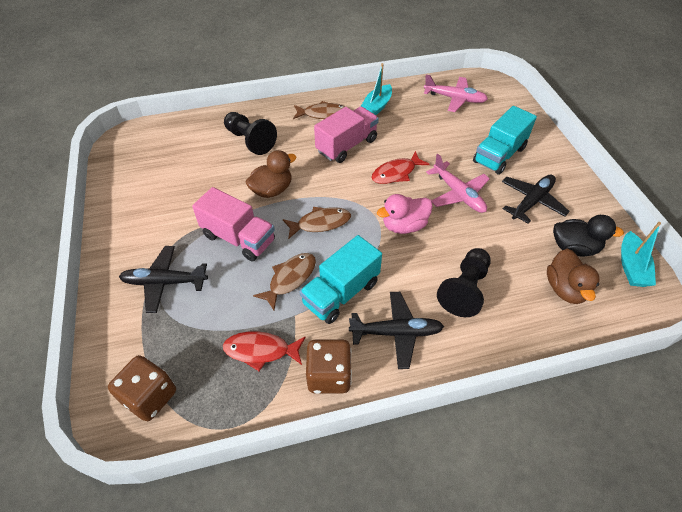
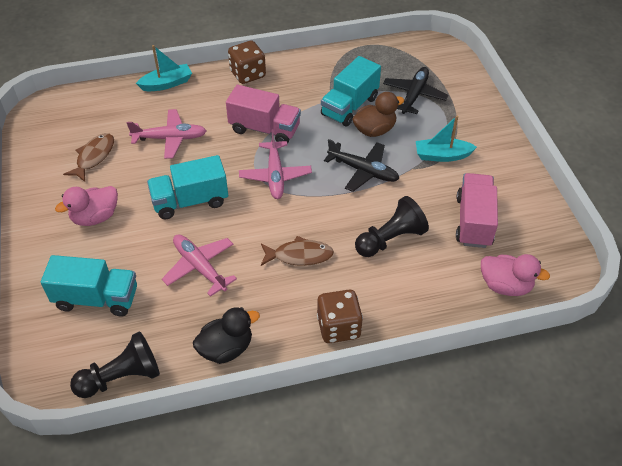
black plane: 3 -> 2
brown duck: 2 -> 1
brown fish: 3 -> 2
pink duck: 1 -> 2
pink plane: 2 -> 3
red fish: 2 -> 0
turquoise truck: 2 -> 3

